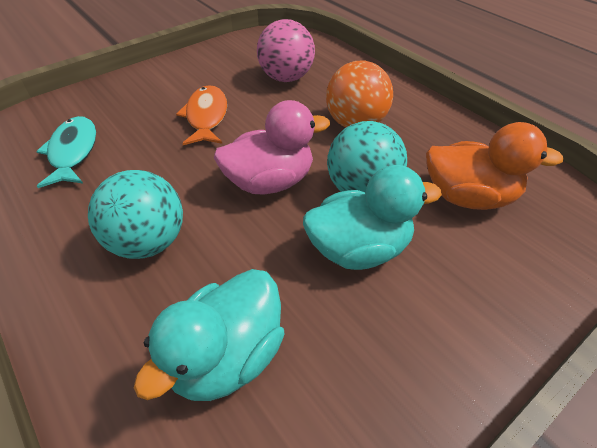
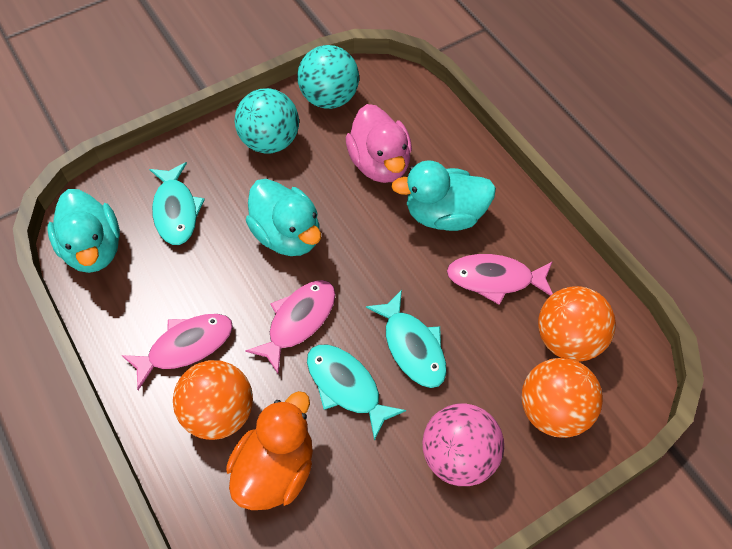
orange ball: 1 -> 3
orange fish: 1 -> 0
pink fish: 0 -> 3
turquoise duck: 2 -> 3
turquoise fish: 1 -> 3

